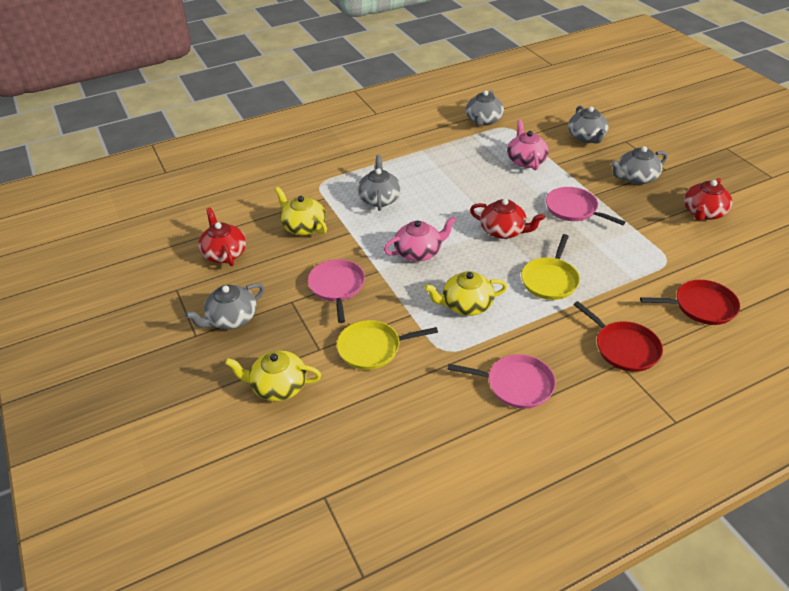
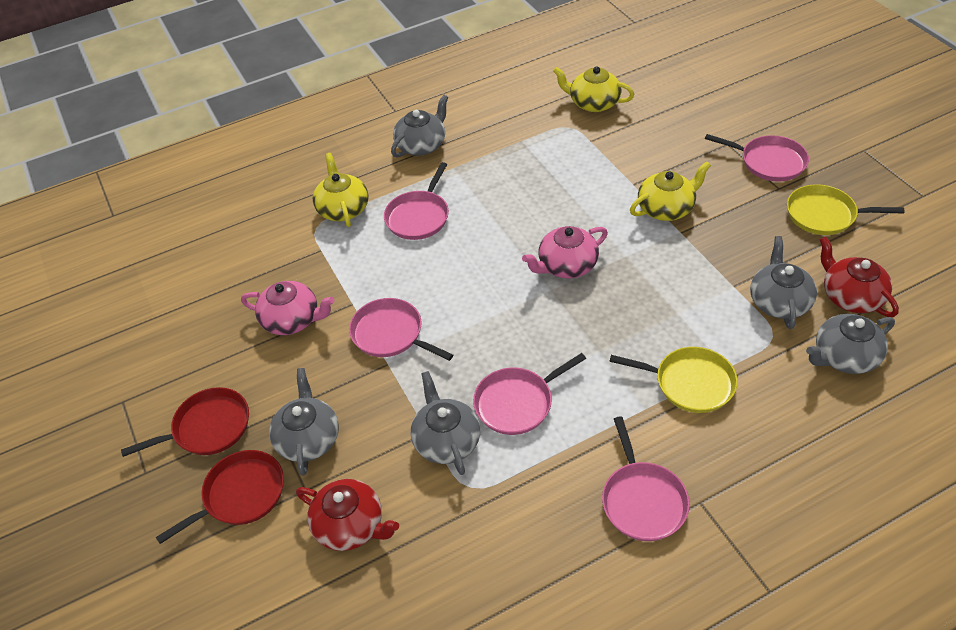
pink pan: 3 -> 5
red teapot: 3 -> 2

